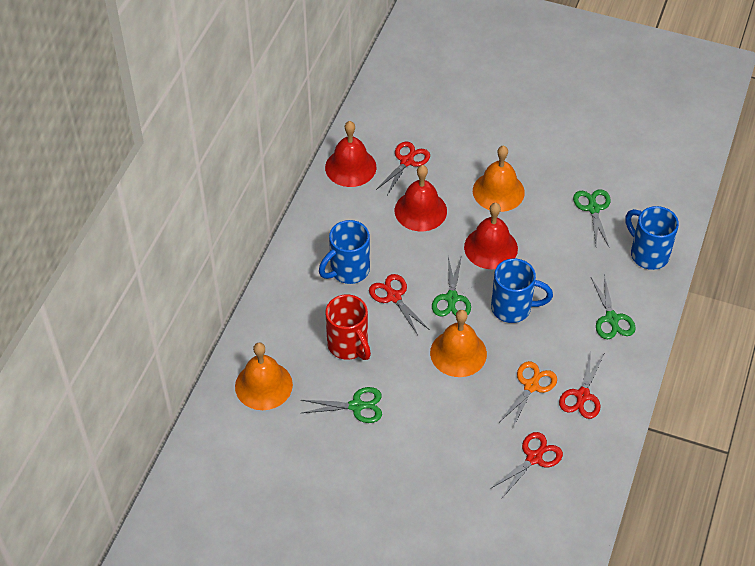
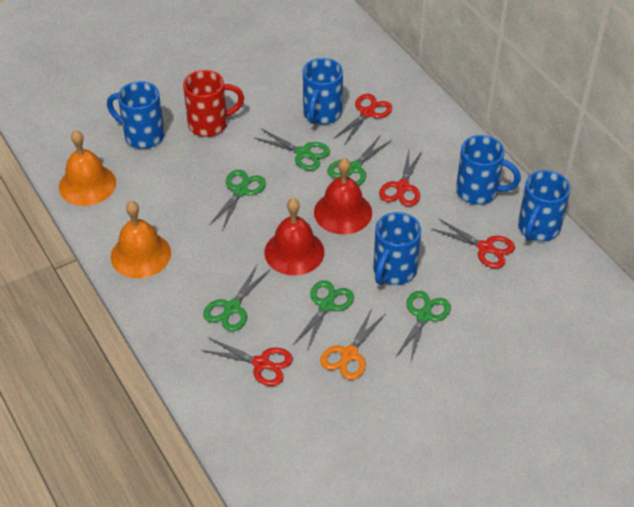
blue mug: 3 -> 5
green scissors: 4 -> 6
orange bell: 3 -> 2
red bell: 3 -> 2

